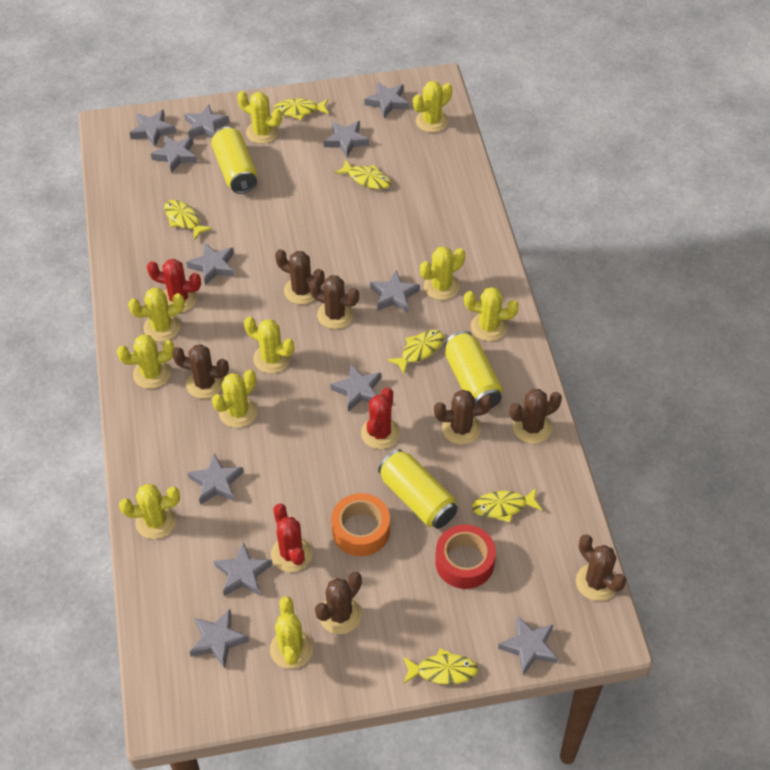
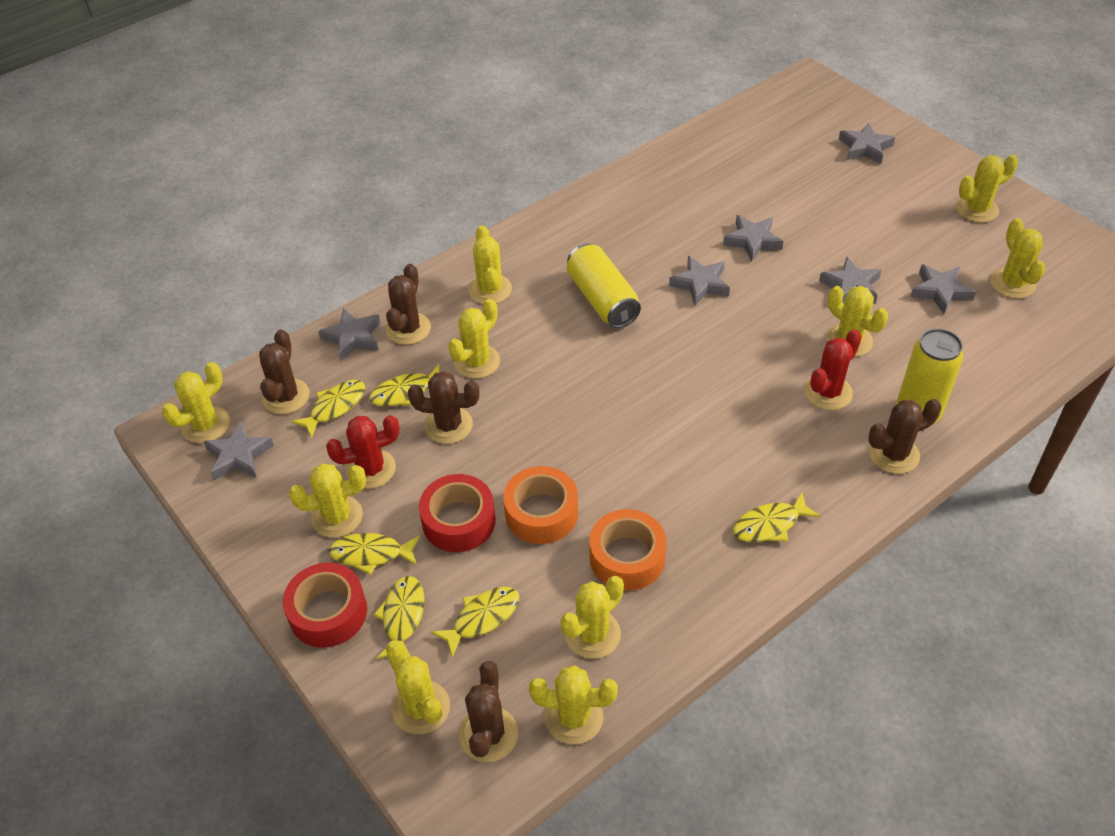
brown cactus: 7 -> 5
grey star: 12 -> 7
orange tape: 1 -> 2
red cactus: 3 -> 2
red tape: 1 -> 2
yellow can: 3 -> 2

